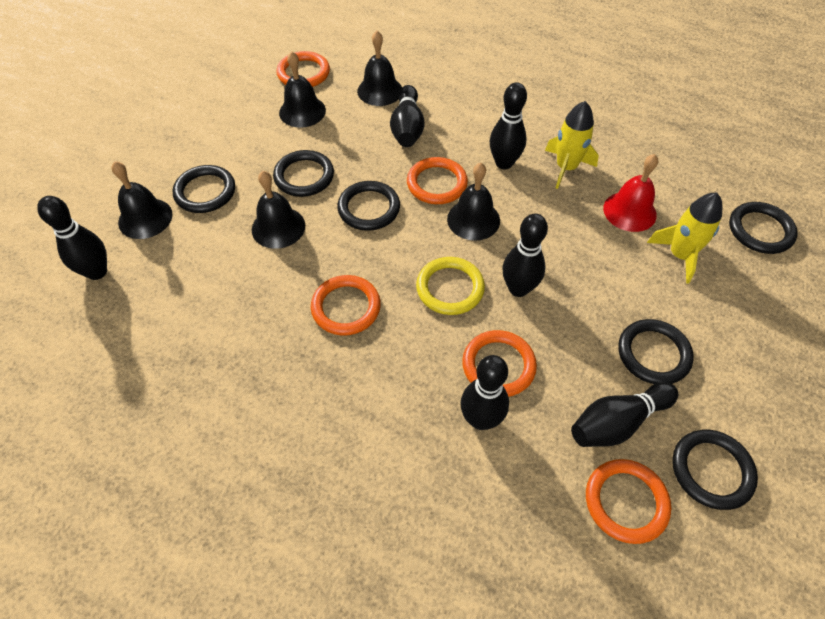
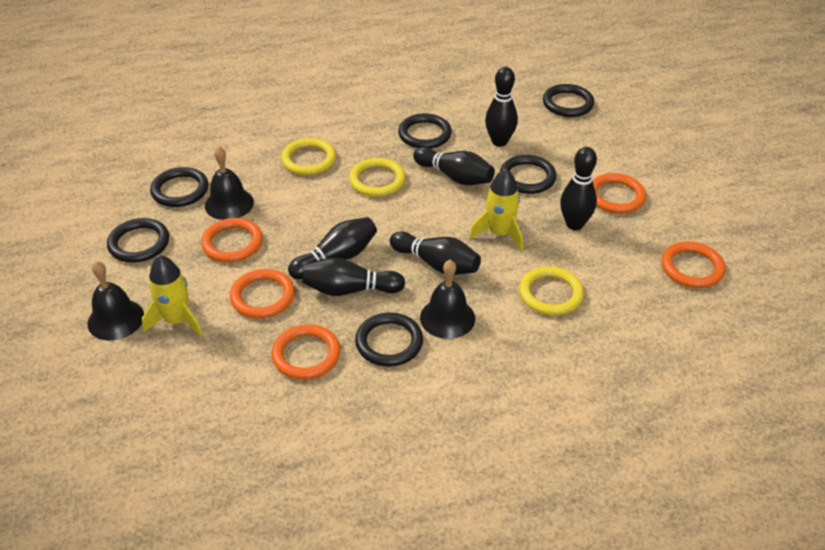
black bell: 5 -> 3
red bell: 1 -> 0
yellow ring: 1 -> 3

